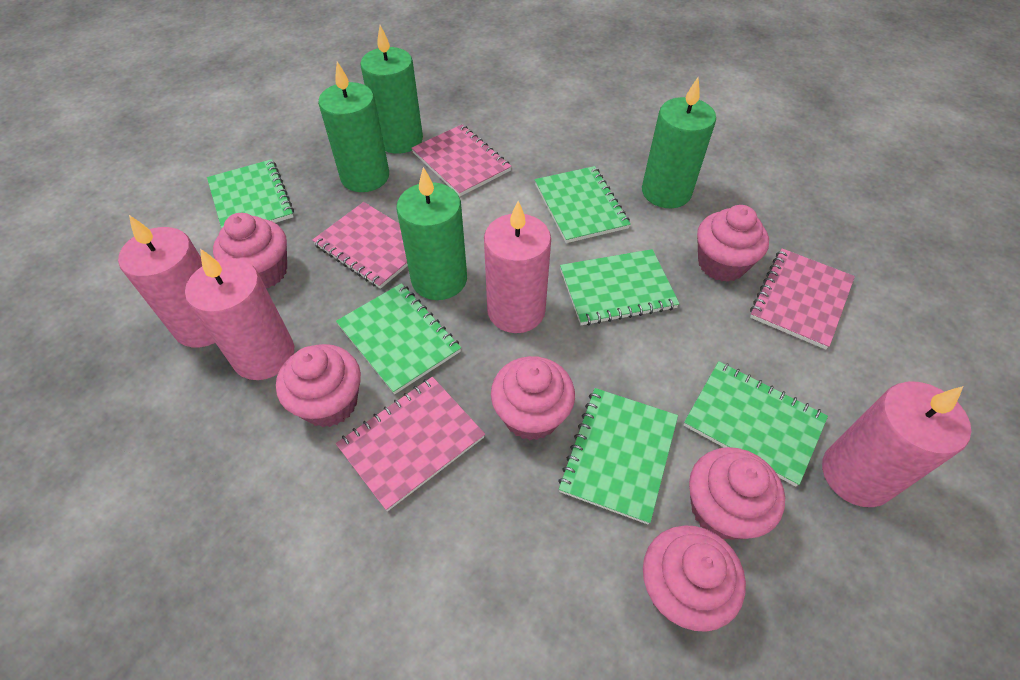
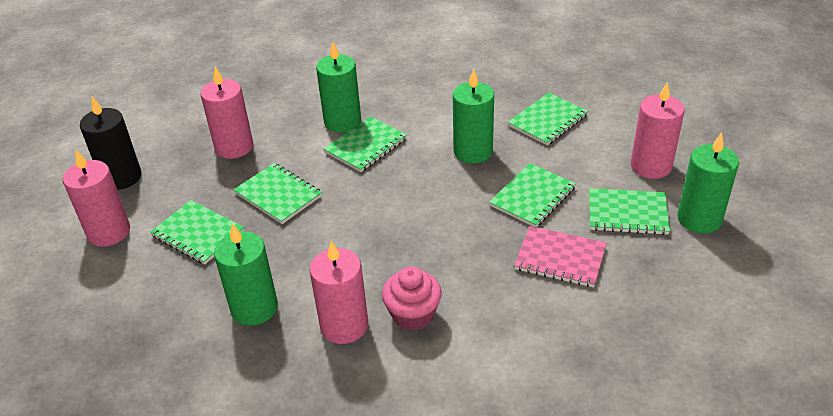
black candle: 0 -> 1
pink cupcake: 6 -> 1
pink notebook: 4 -> 1

